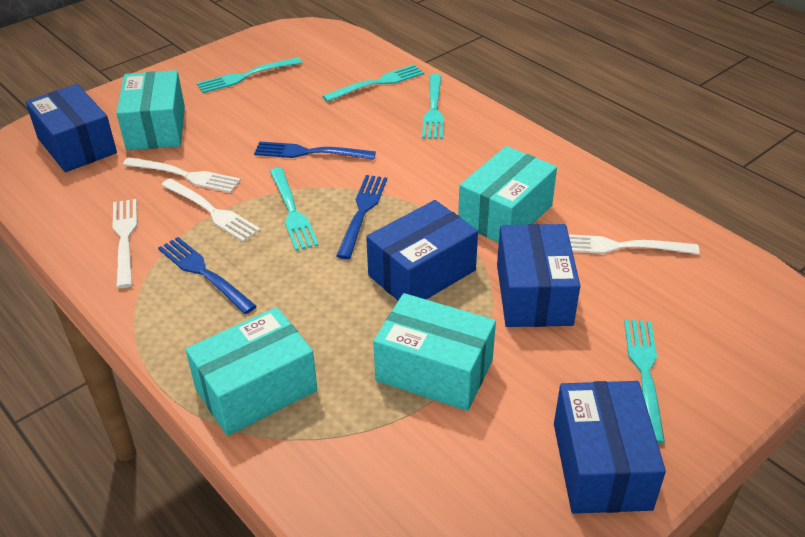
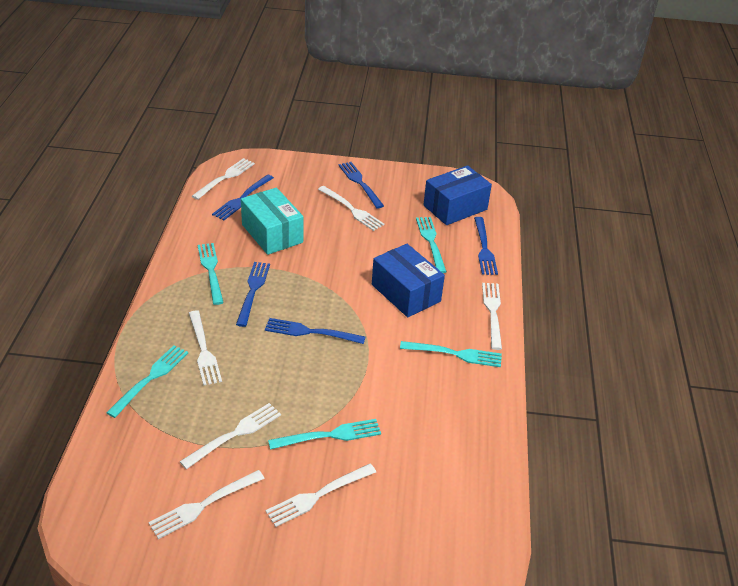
blue box: 4 -> 2
blue fork: 3 -> 5
turquoise box: 4 -> 1
white fork: 4 -> 7

